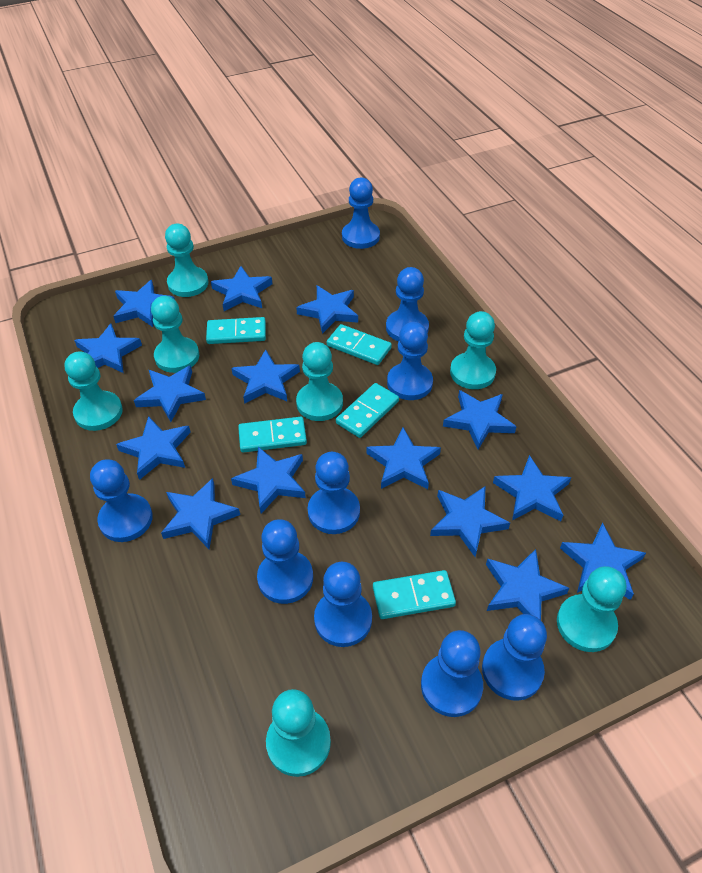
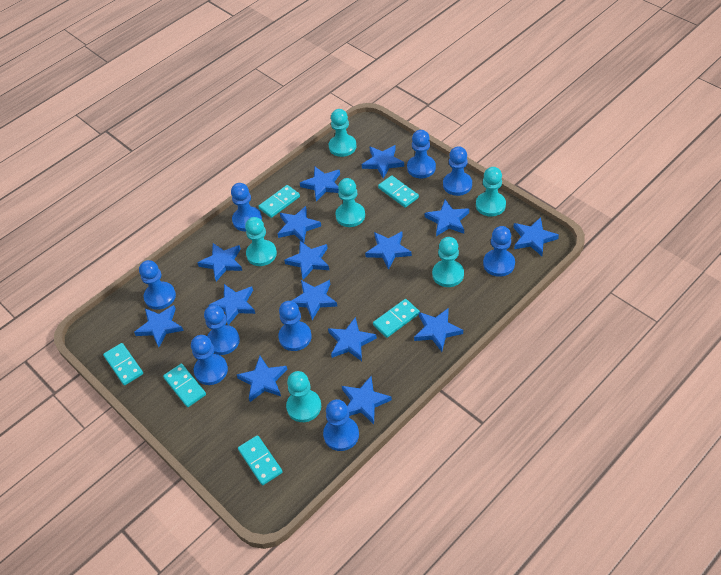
turquoise domino: 5 -> 6
turquoise pawn: 7 -> 6

